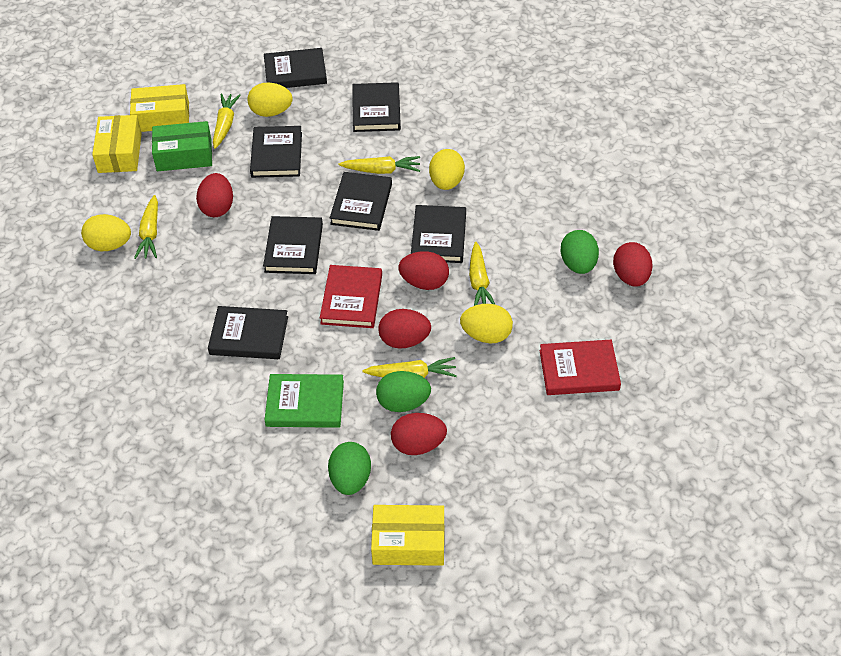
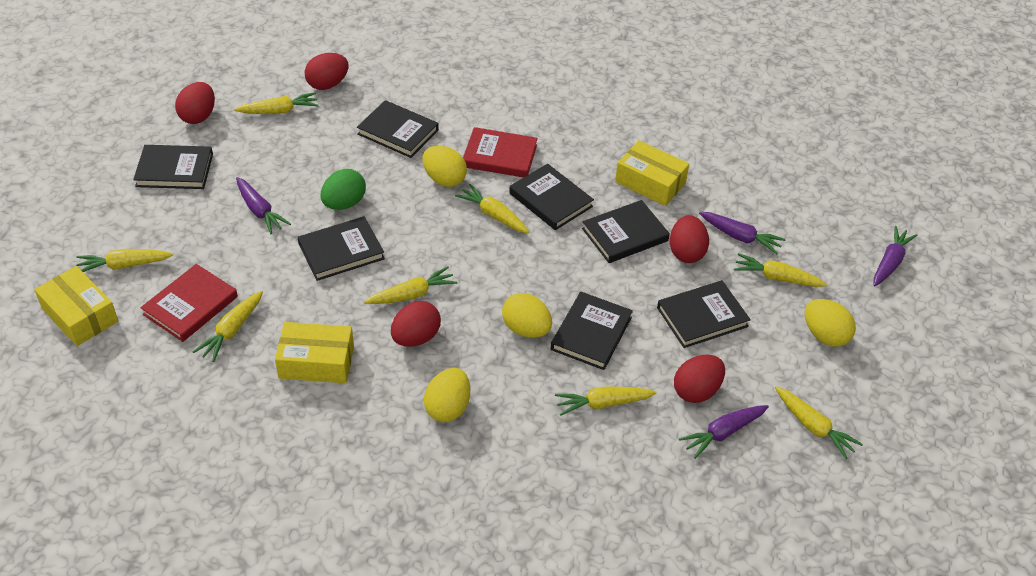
green book: 1 -> 0
green box: 1 -> 0
green egg: 3 -> 1
purple carrot: 0 -> 4
yellow carrot: 5 -> 8

